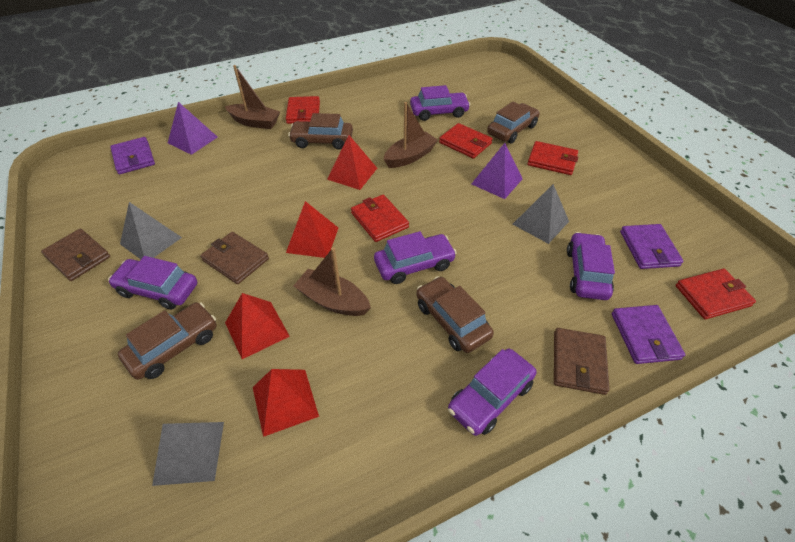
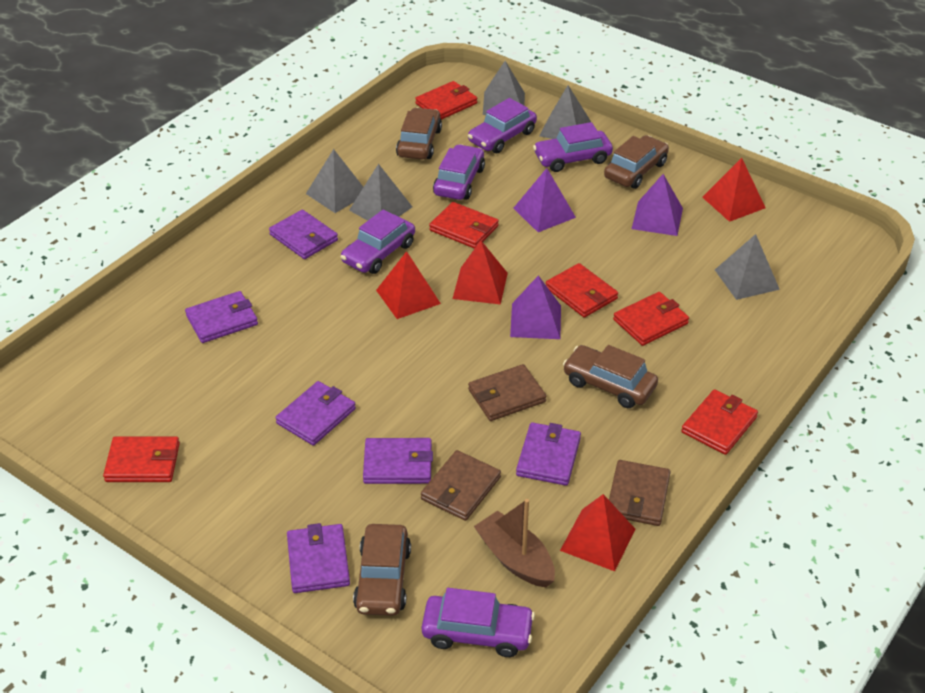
brown boat: 3 -> 1
grey pyramid: 3 -> 5
purple pyramid: 2 -> 3
purple wallet: 3 -> 6
red wallet: 5 -> 6

